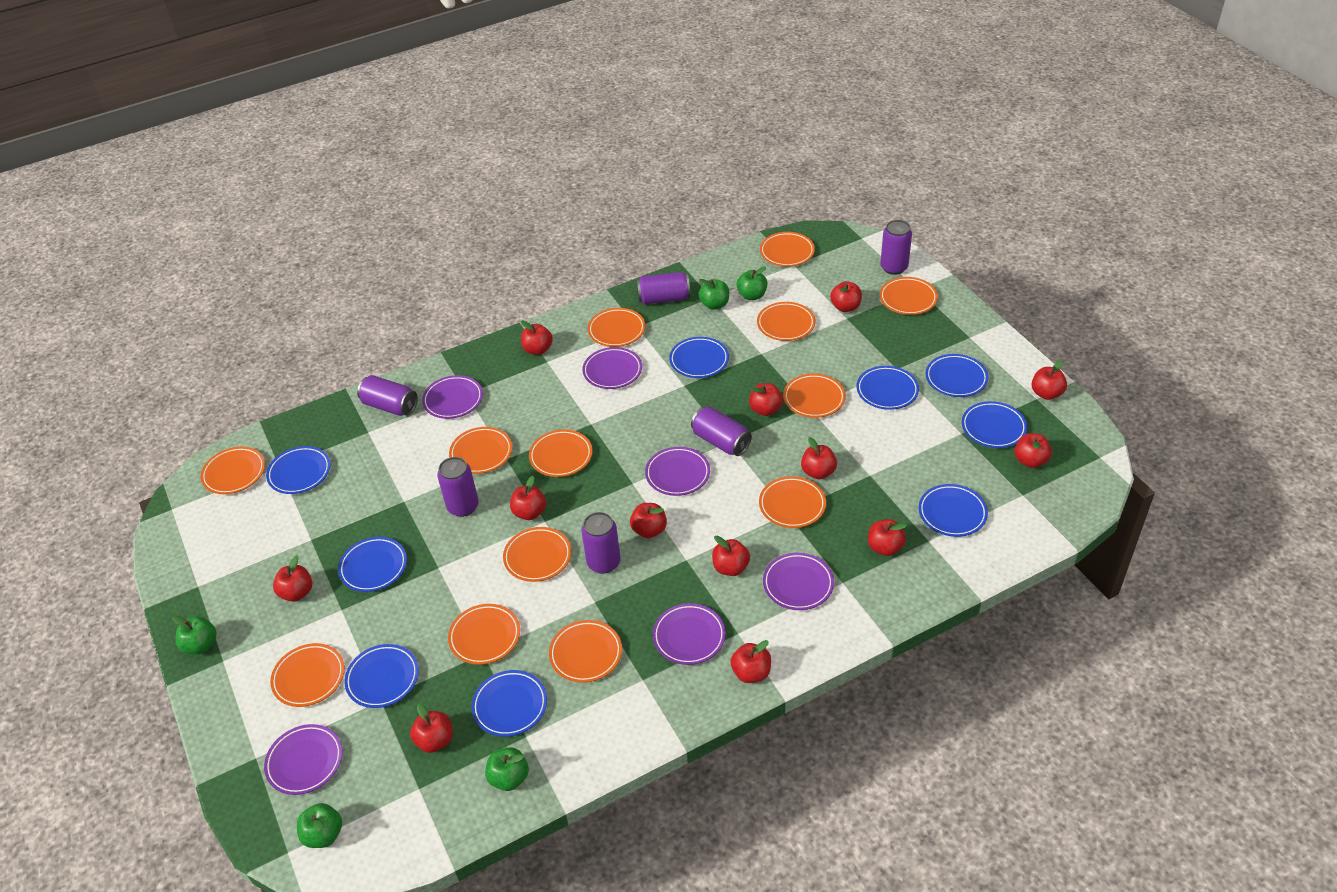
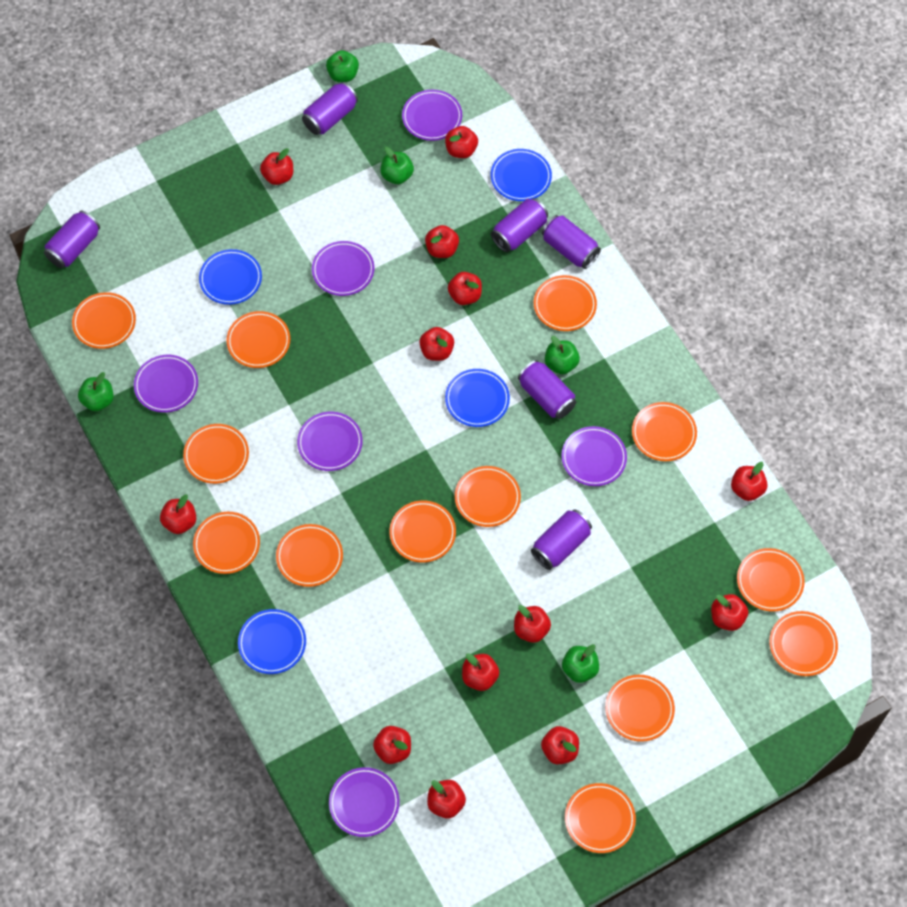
blue plate: 9 -> 4

